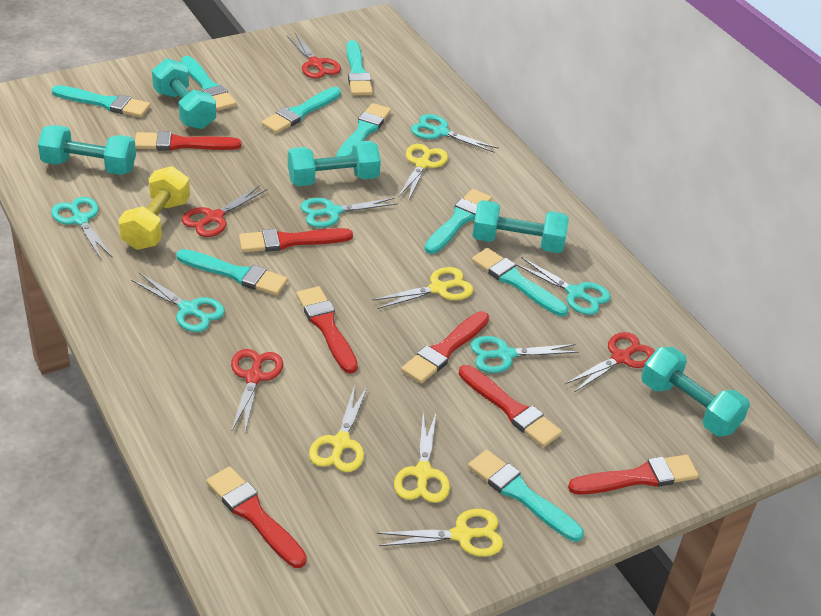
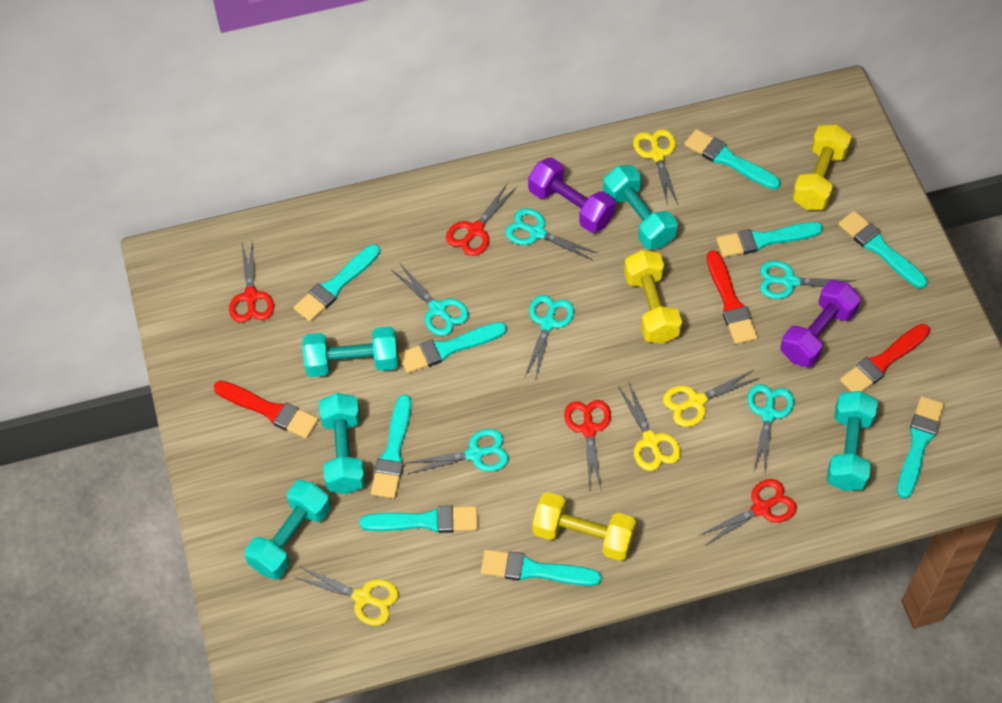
purple dumbbell: 0 -> 2
red brush: 7 -> 3
yellow dumbbell: 1 -> 3
yellow scissors: 5 -> 4

